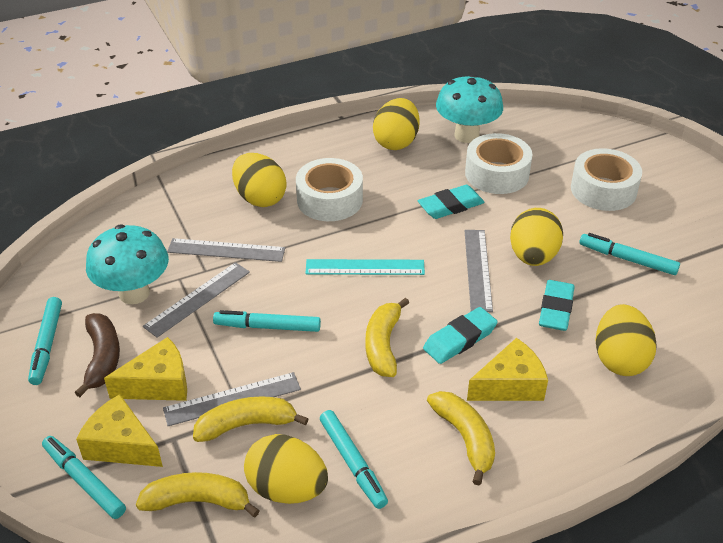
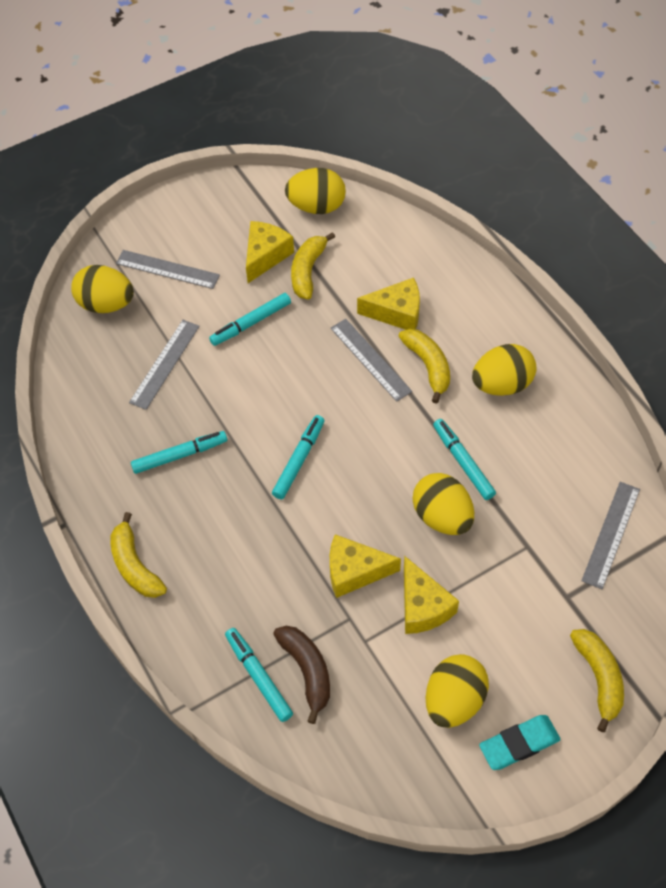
turquoise eraser: 3 -> 1
turquoise mushroom: 2 -> 0
turquoise ruler: 1 -> 0
white tape: 3 -> 0
yellow cheese: 3 -> 4

